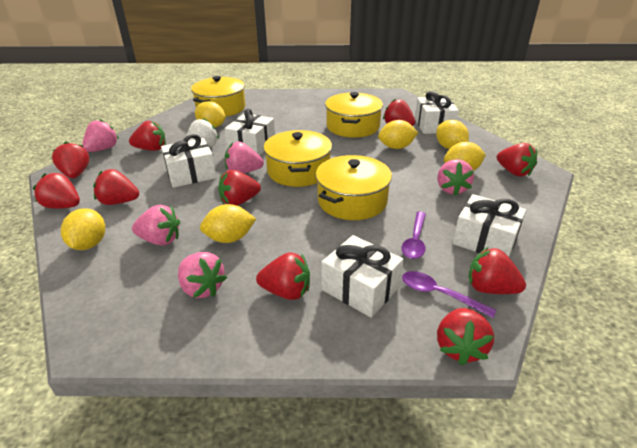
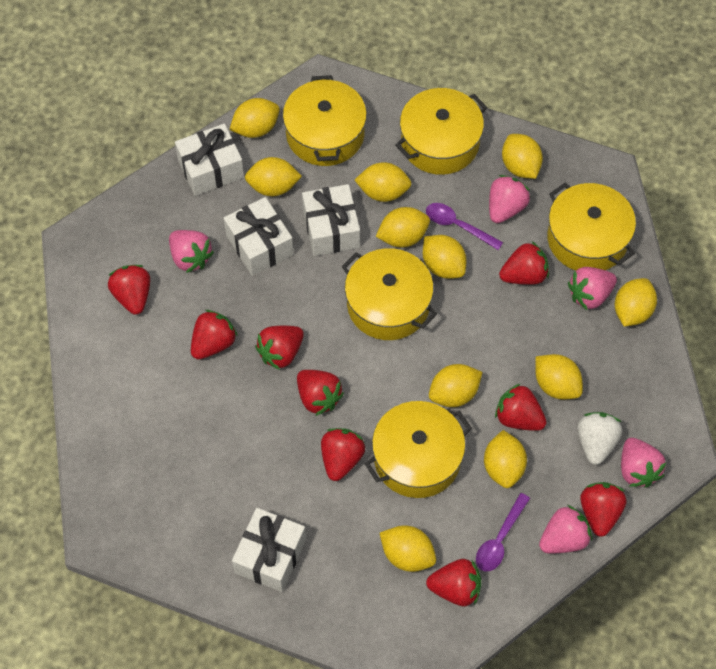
red strawberry: 10 -> 9
white gift: 5 -> 4
yellow lemon: 6 -> 11
yellow pot: 4 -> 5

